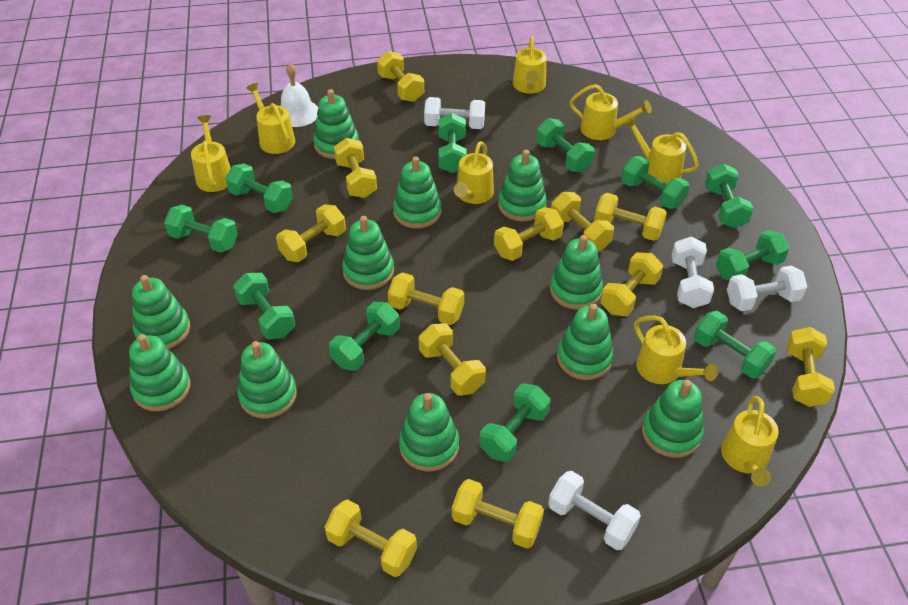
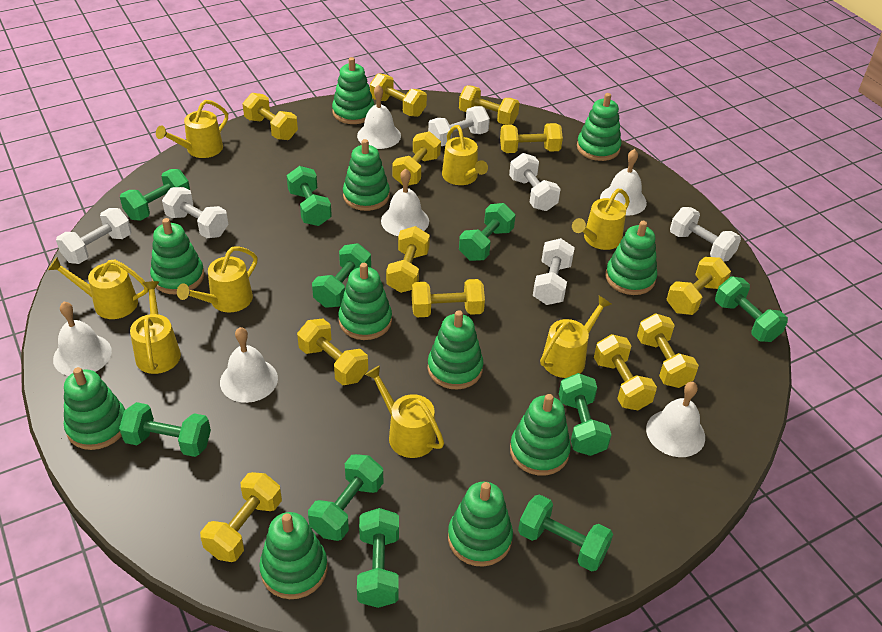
green dumbbell: 11 -> 10
white bell: 1 -> 6
white dumbbell: 4 -> 6

